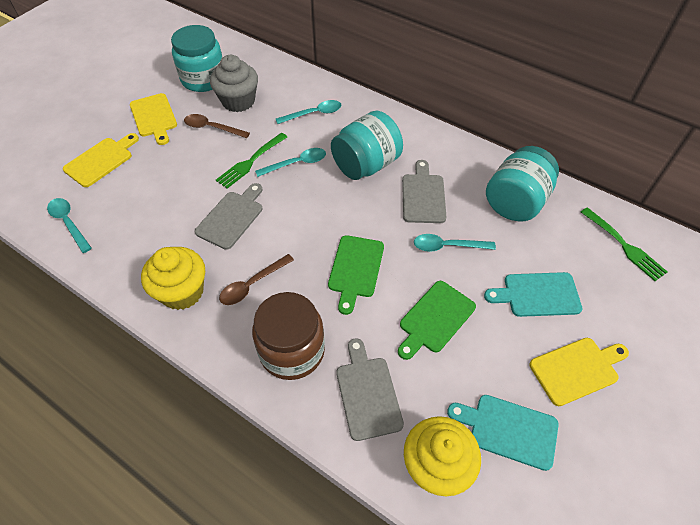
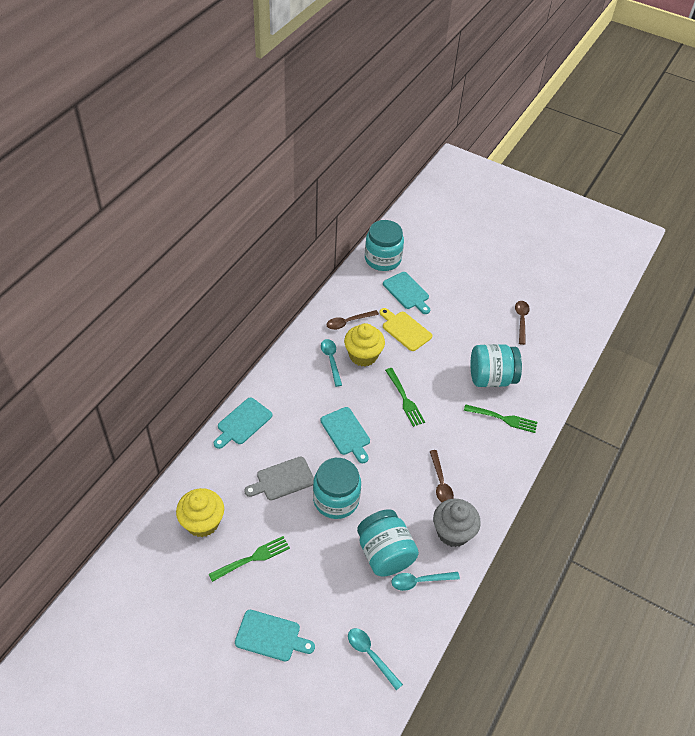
brown jar: 1 -> 0
brown spoon: 2 -> 3
green cutting board: 2 -> 0
green fork: 2 -> 3
grey cutting board: 3 -> 1
turquoise cutting board: 2 -> 4
turquoise jar: 3 -> 4
turquoise spoon: 4 -> 3
yellow cutting board: 3 -> 1

